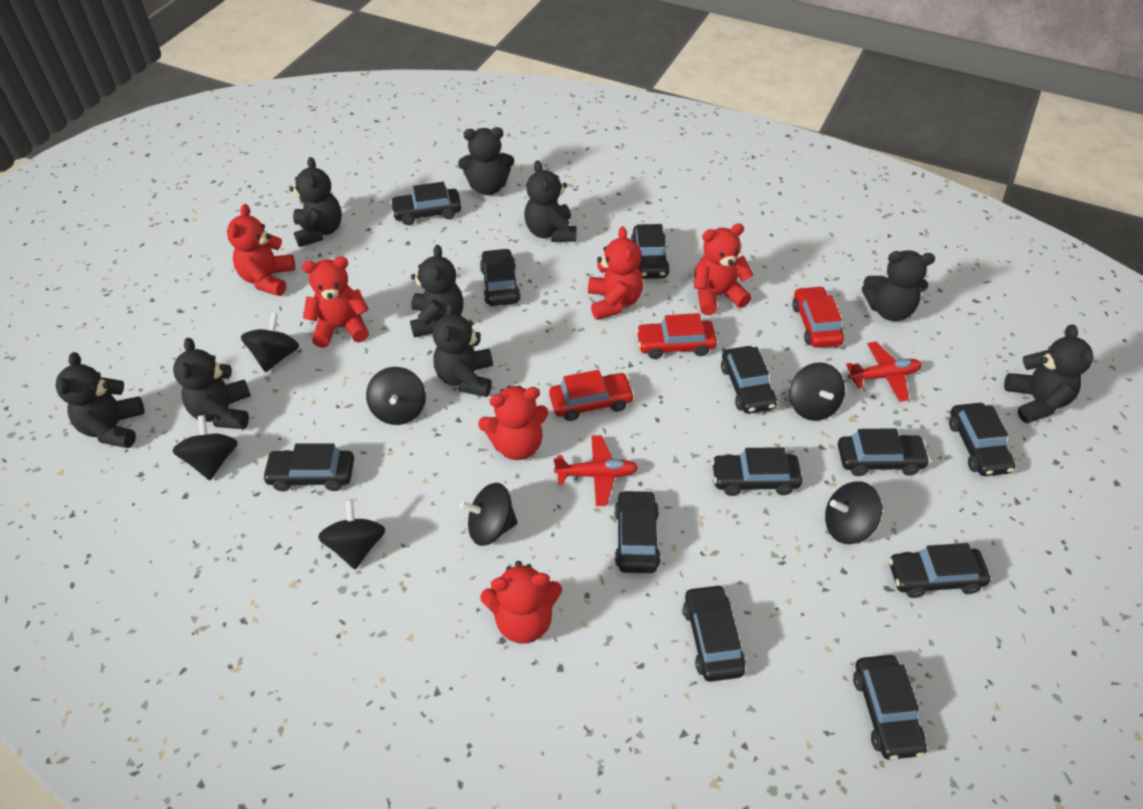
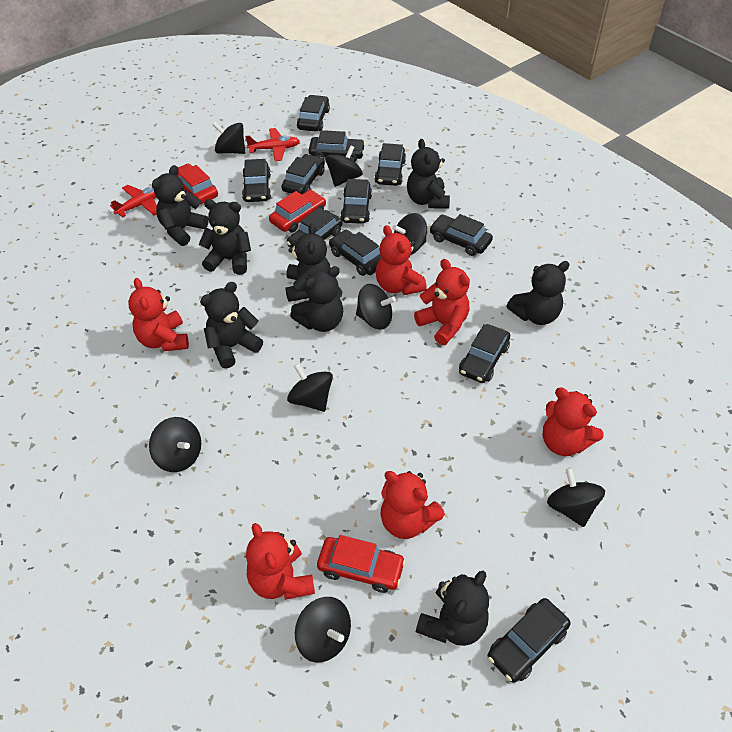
black car: 12 -> 11
black spinning top: 7 -> 8
black teddy bear: 9 -> 8

